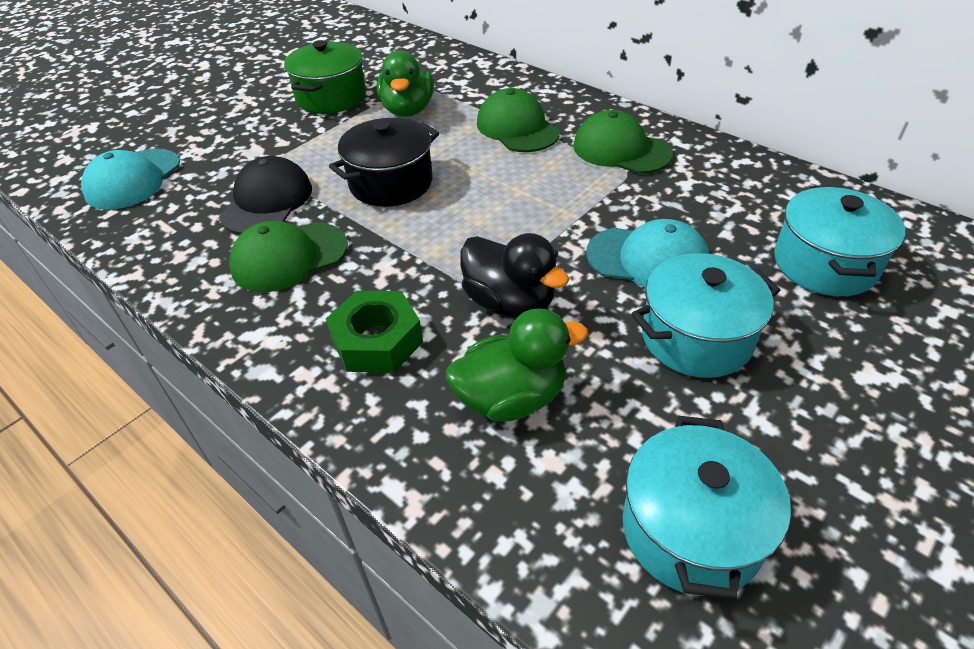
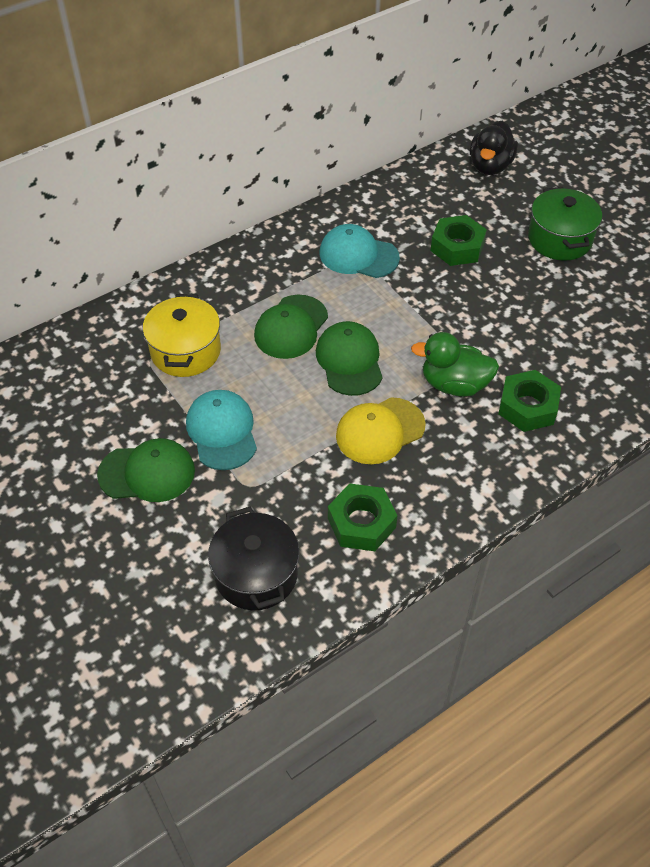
black cap: 1 -> 0
green duck: 2 -> 1
green nut: 1 -> 3
turquoise pot: 3 -> 0
yellow cap: 0 -> 1
yellow pot: 0 -> 1

